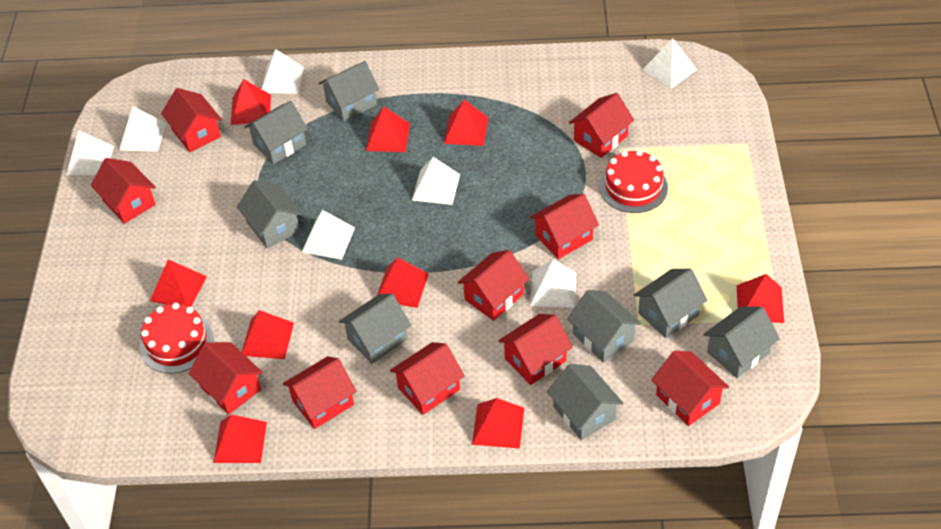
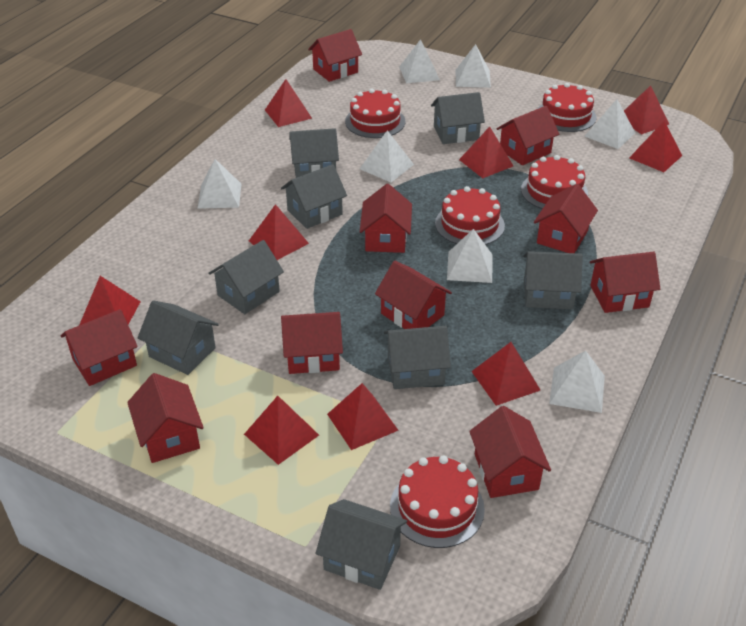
red cake: 2 -> 5

